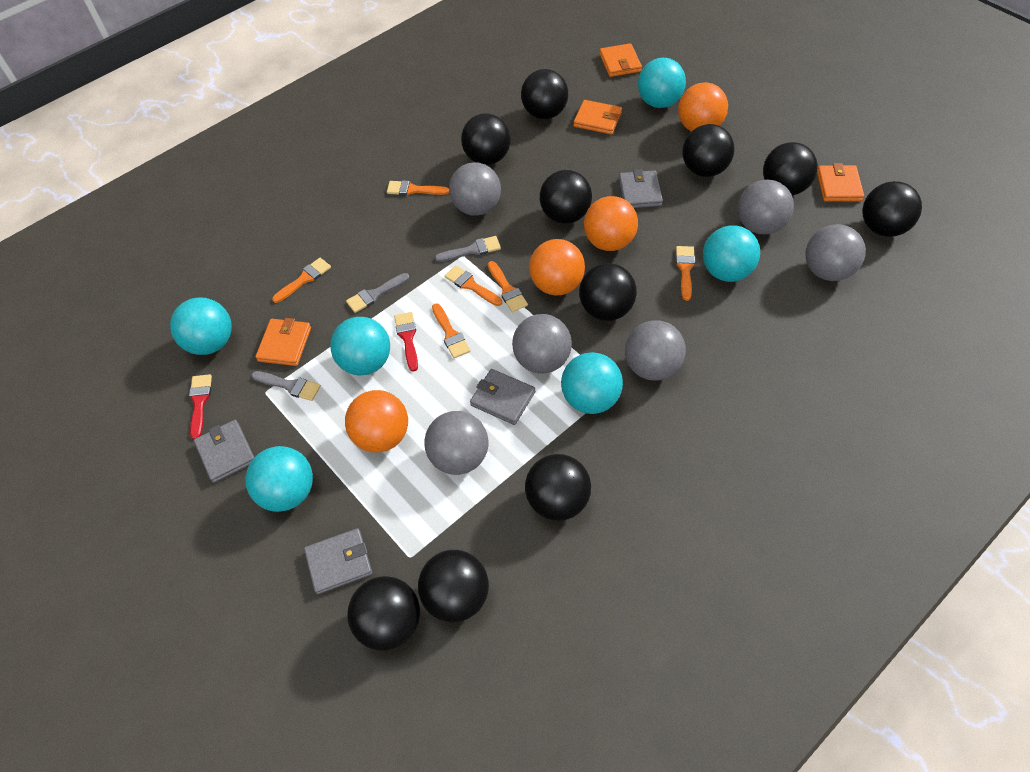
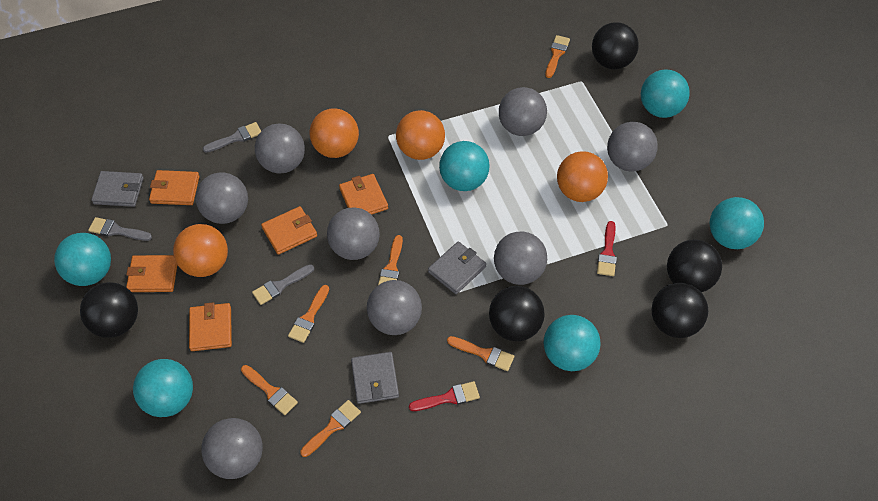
black ball: 10 -> 5
grey ball: 6 -> 8
grey wallet: 4 -> 3
orange wallet: 4 -> 5

